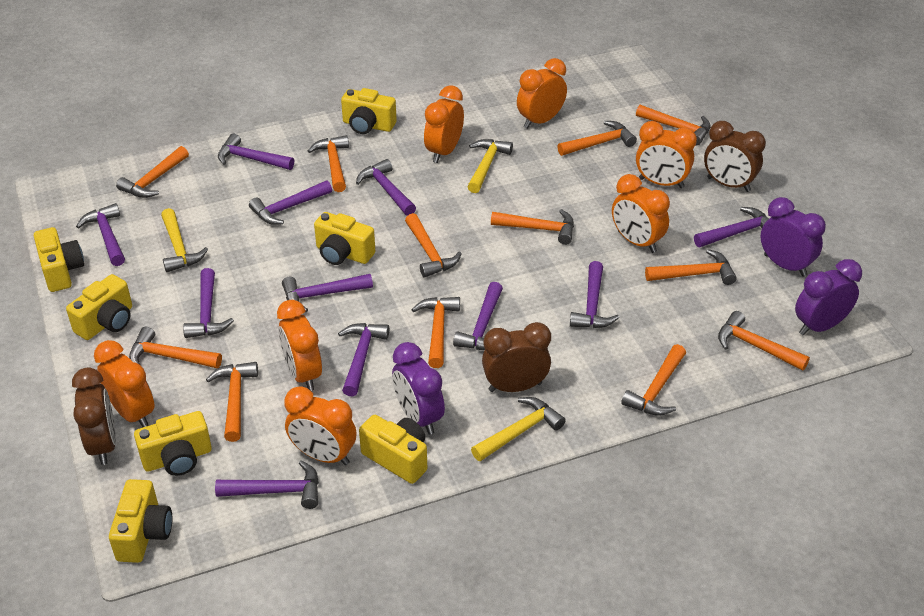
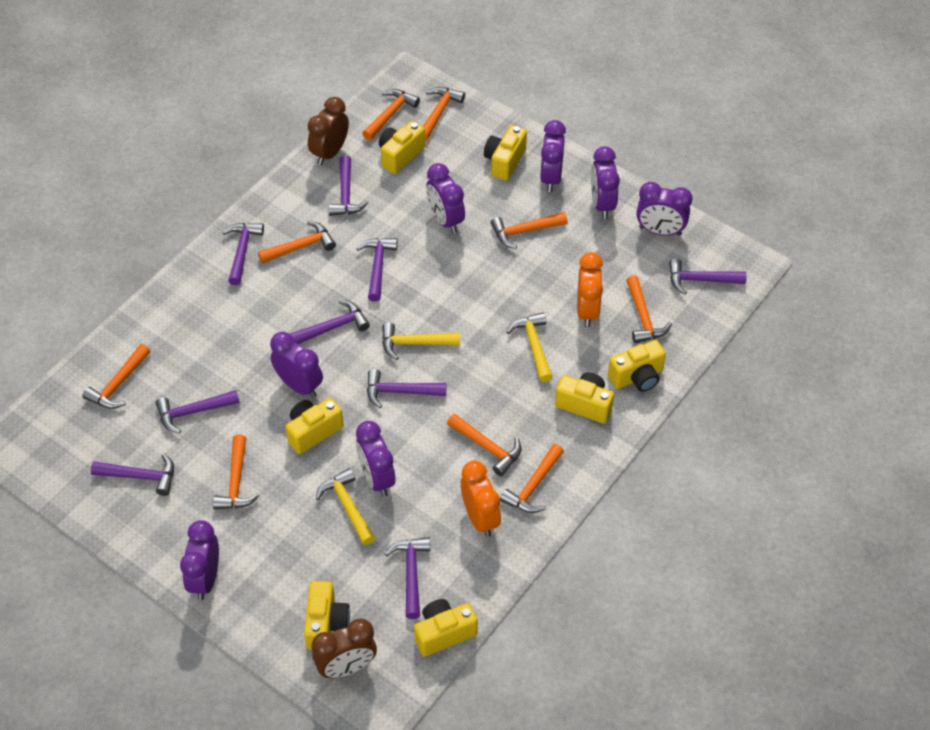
brown clock: 3 -> 2
orange clock: 7 -> 2
orange hammer: 12 -> 9
purple clock: 3 -> 7
purple hammer: 11 -> 9

